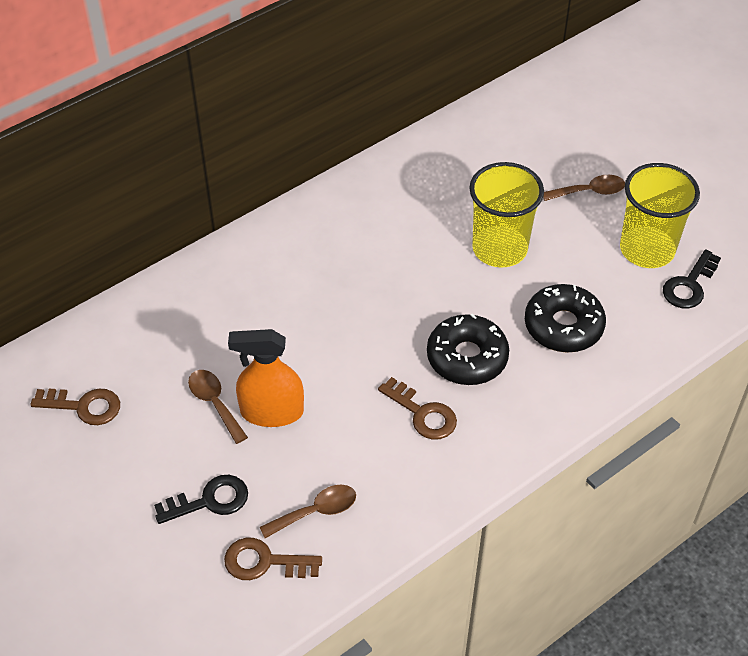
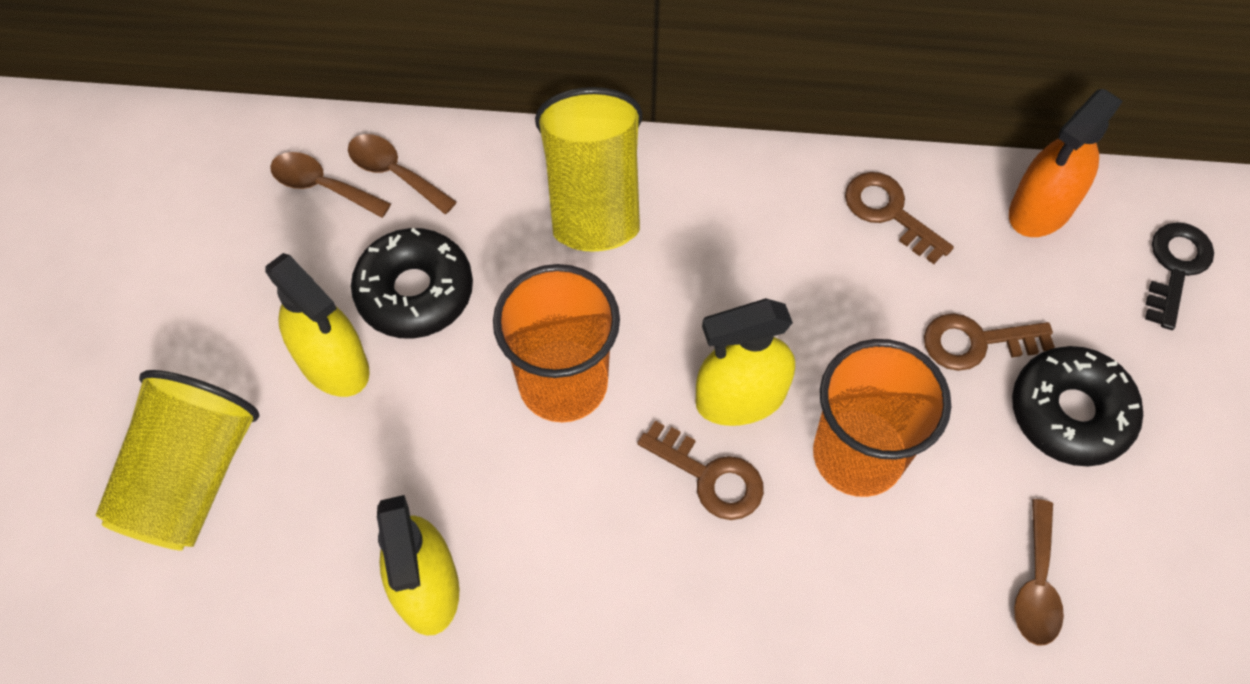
black key: 2 -> 1
orange cup: 0 -> 2
yellow spray bottle: 0 -> 3

